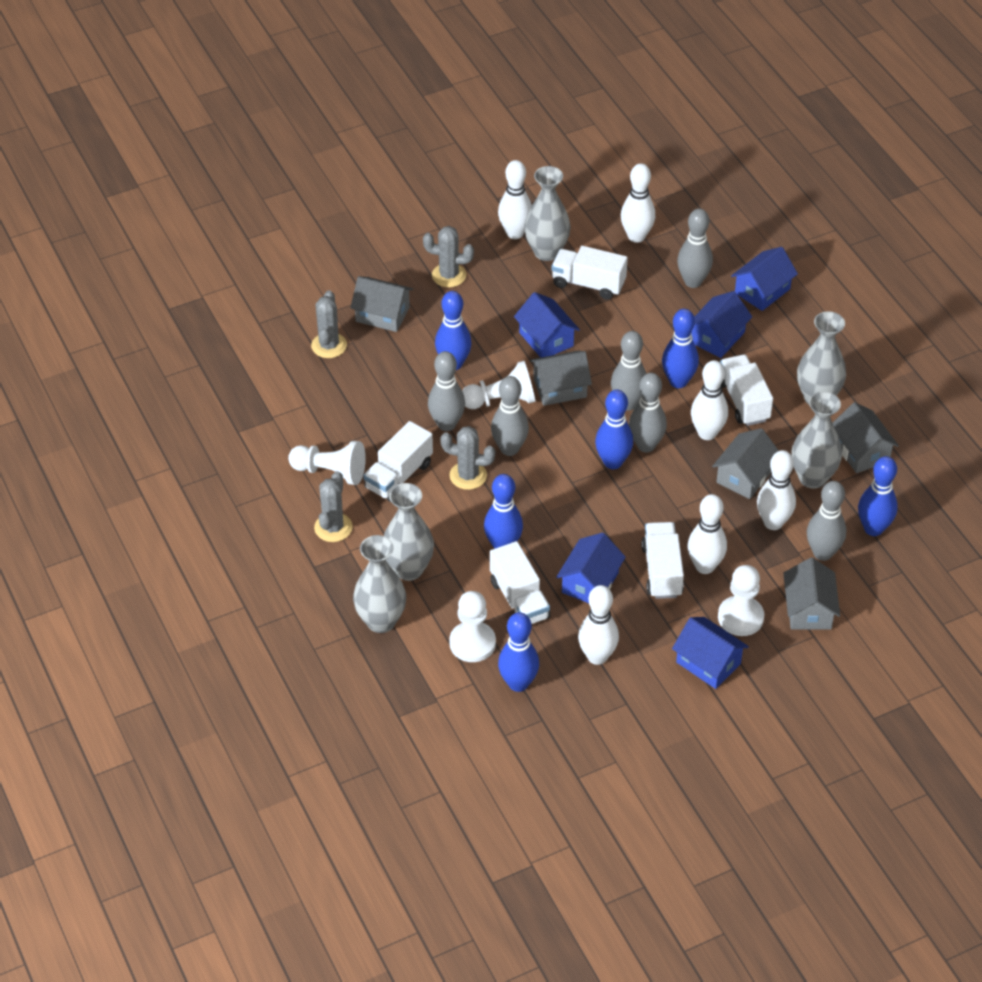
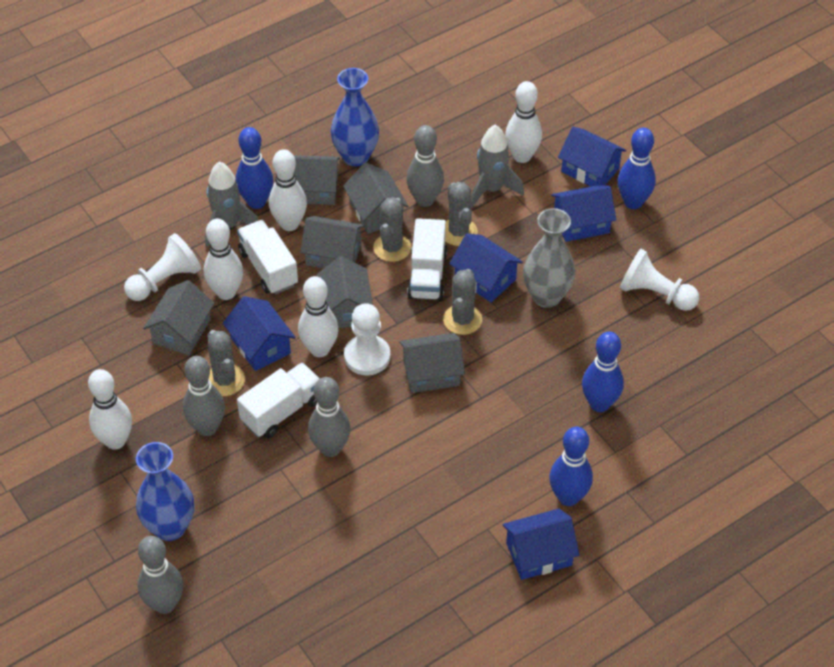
blue bowling pin: 6 -> 4
blue vase: 0 -> 2
grey bowling pin: 6 -> 4
grey house: 5 -> 6
grey rocket: 0 -> 2
grey vase: 5 -> 1
white bowling pin: 6 -> 5
white pawn: 4 -> 3
white truck: 5 -> 3

